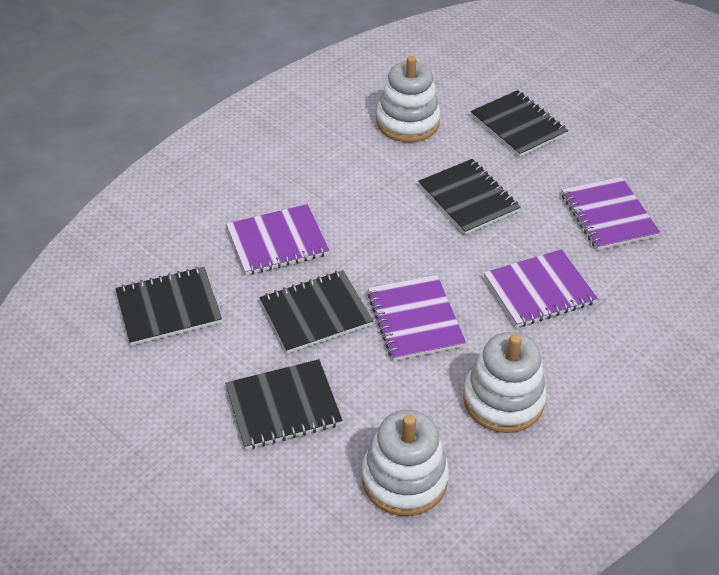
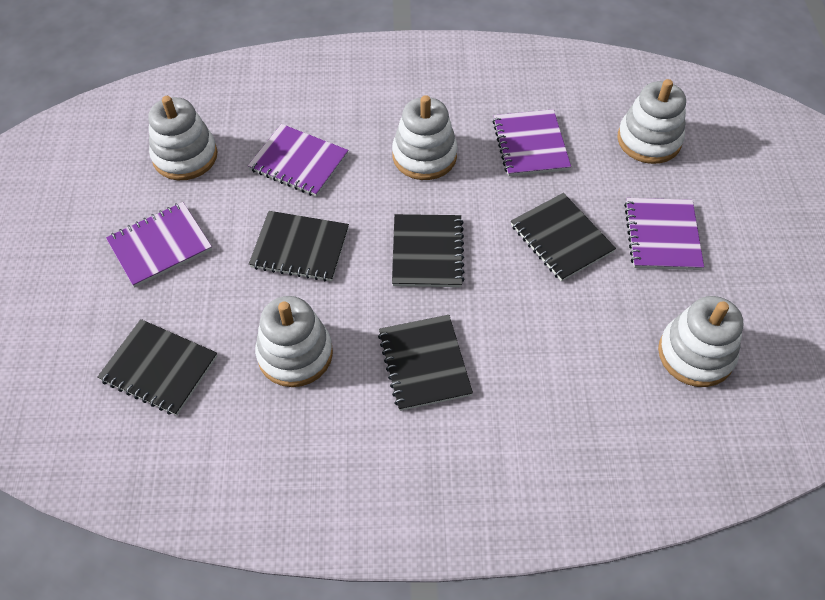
white stacking toy: 3 -> 5

